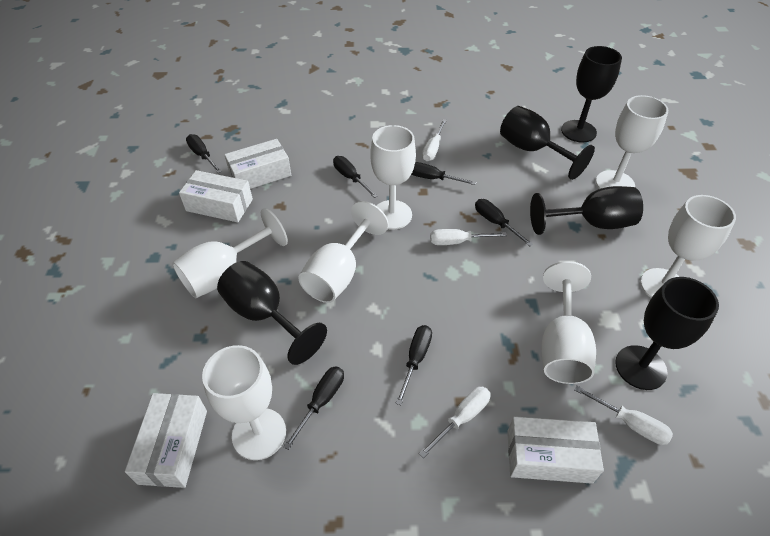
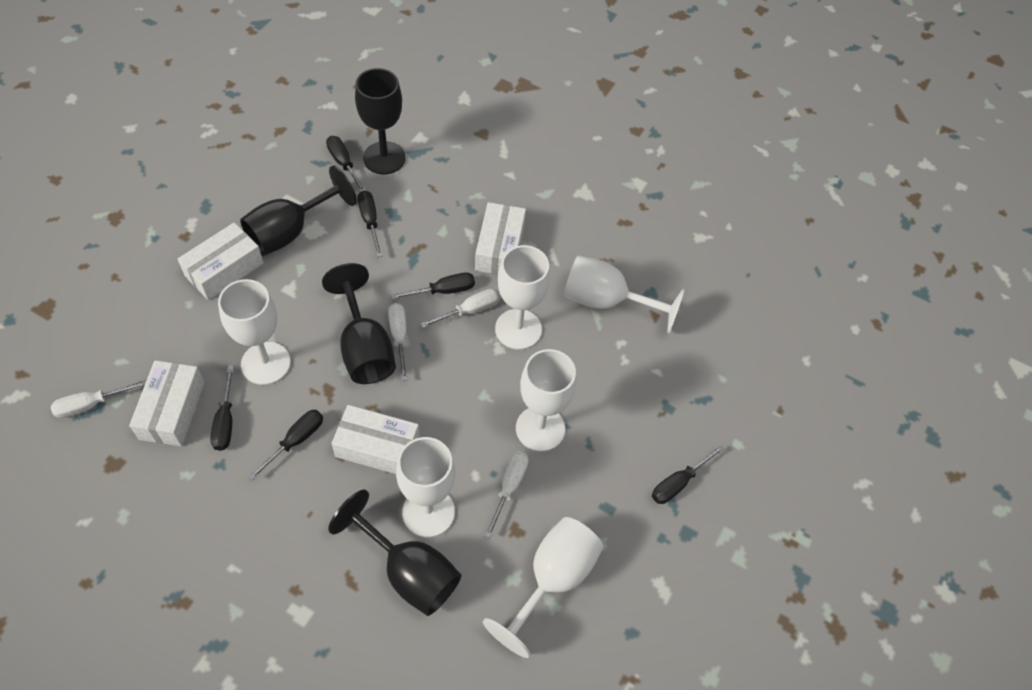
black goblet: 5 -> 4
white goblet: 7 -> 6

